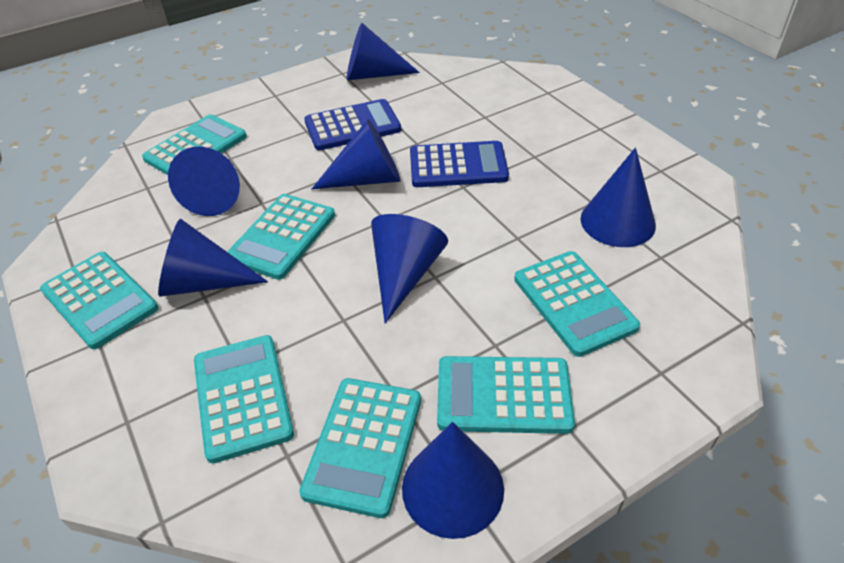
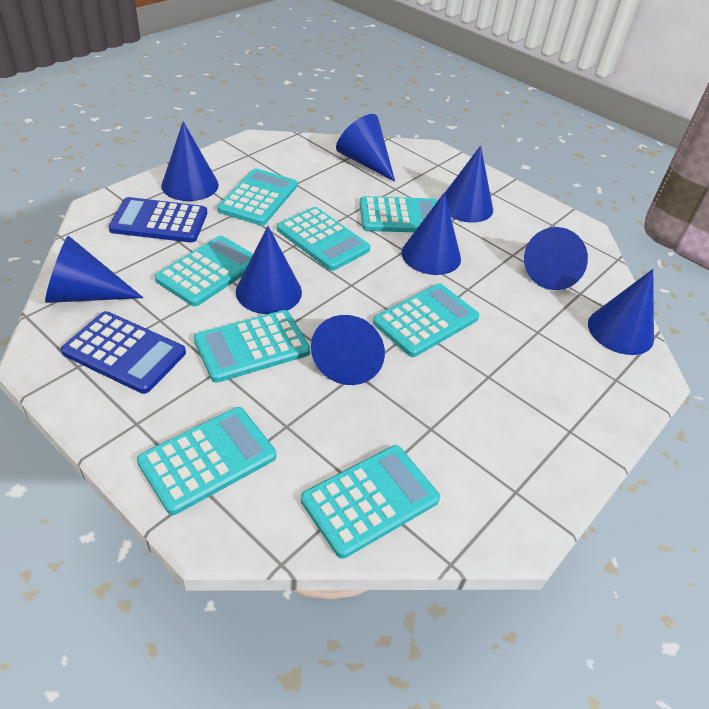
blue cone: 7 -> 9
turquoise calculator: 7 -> 8

